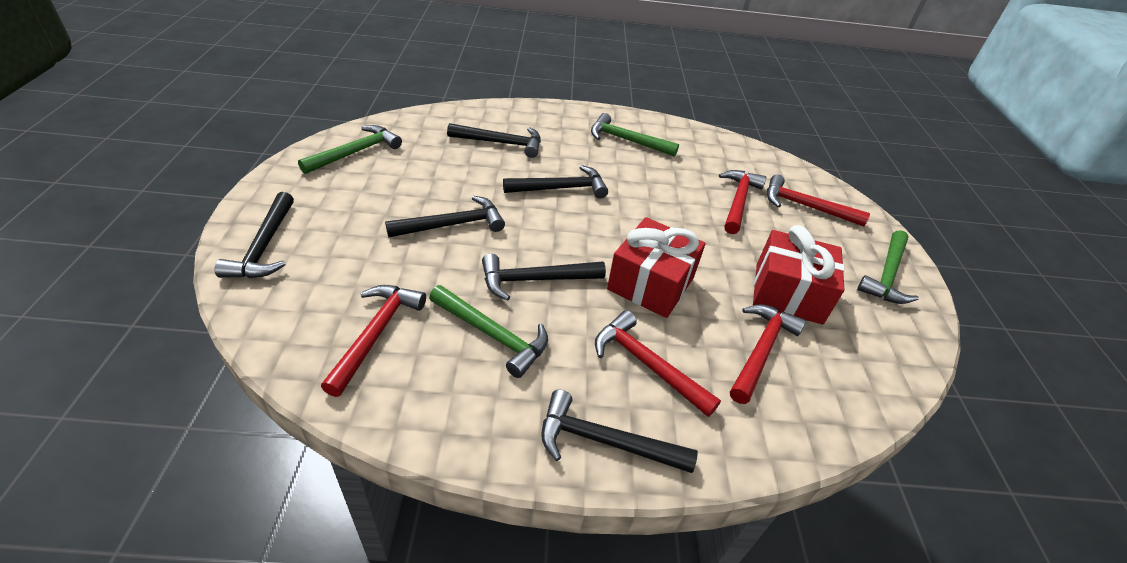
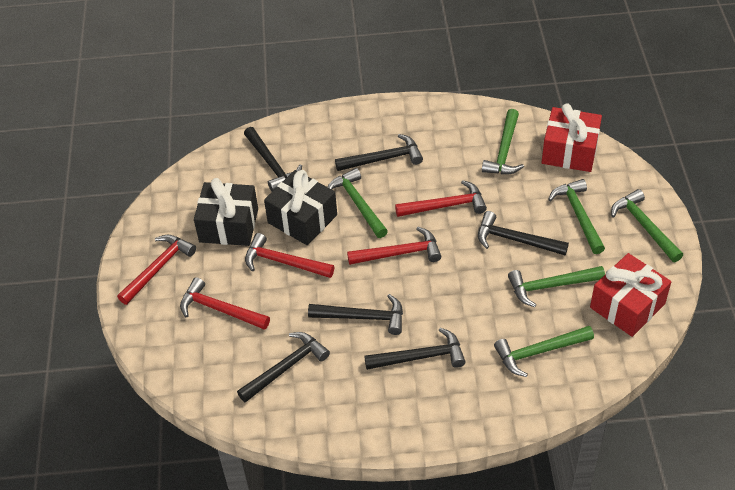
black gift: 0 -> 2
green hammer: 4 -> 6

